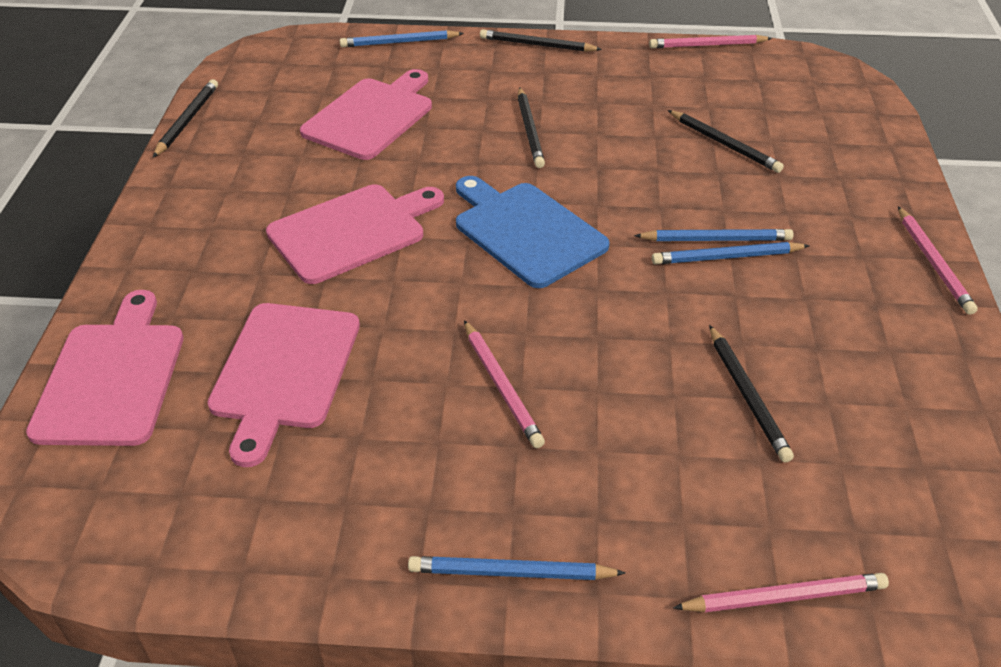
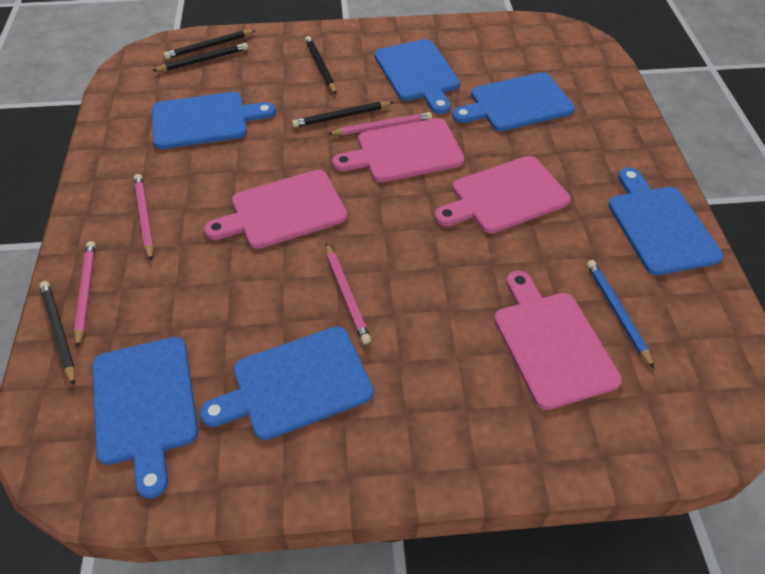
blue cutting board: 1 -> 6
blue pencil: 4 -> 1

